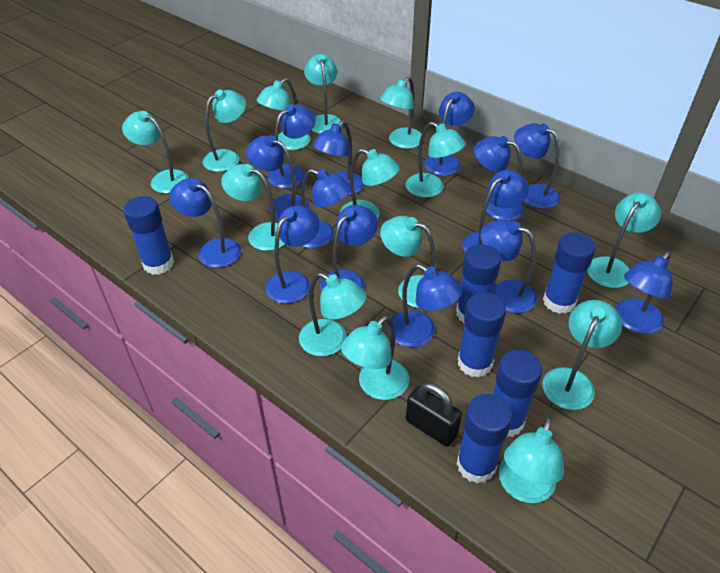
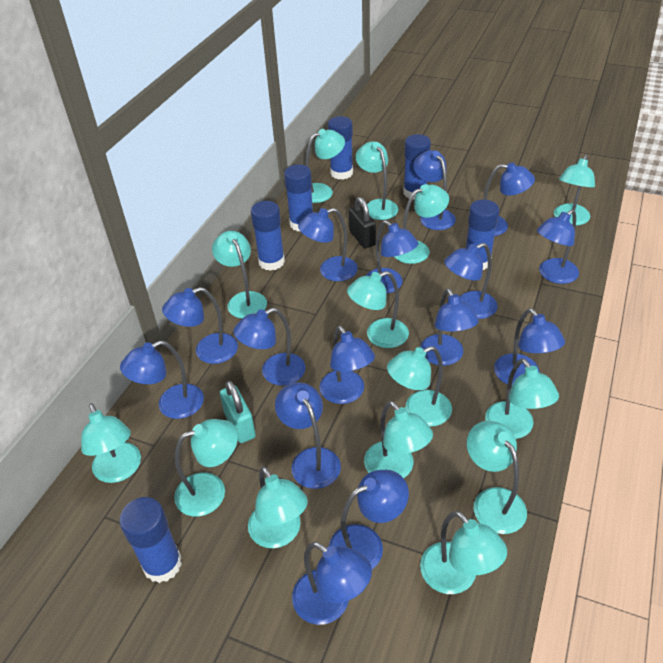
blue lamp: 14 -> 15
turquoise padlock: 0 -> 1

